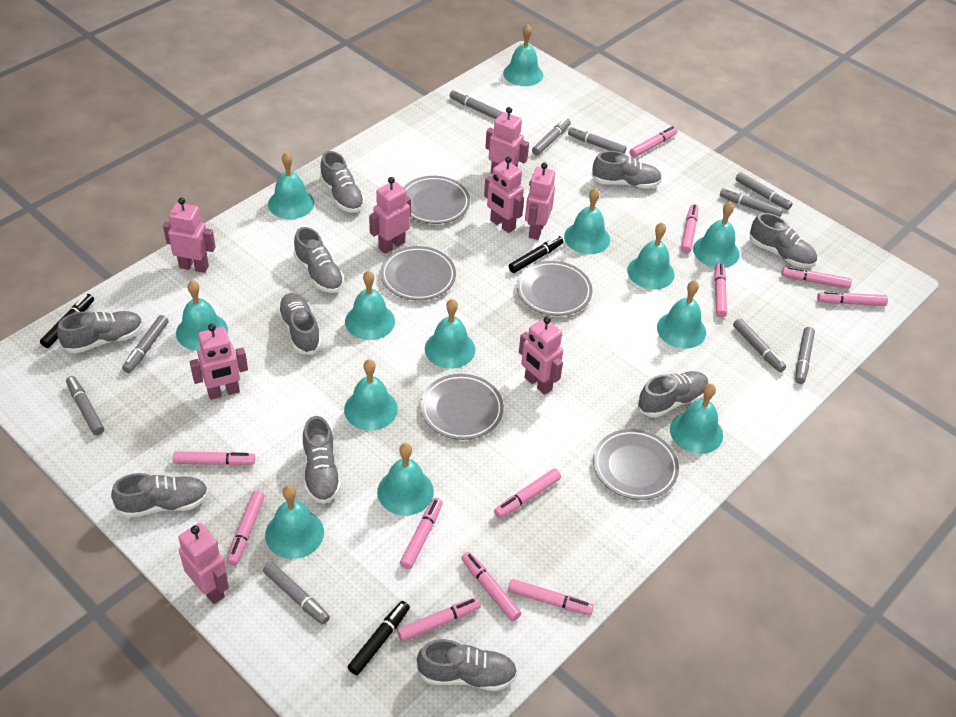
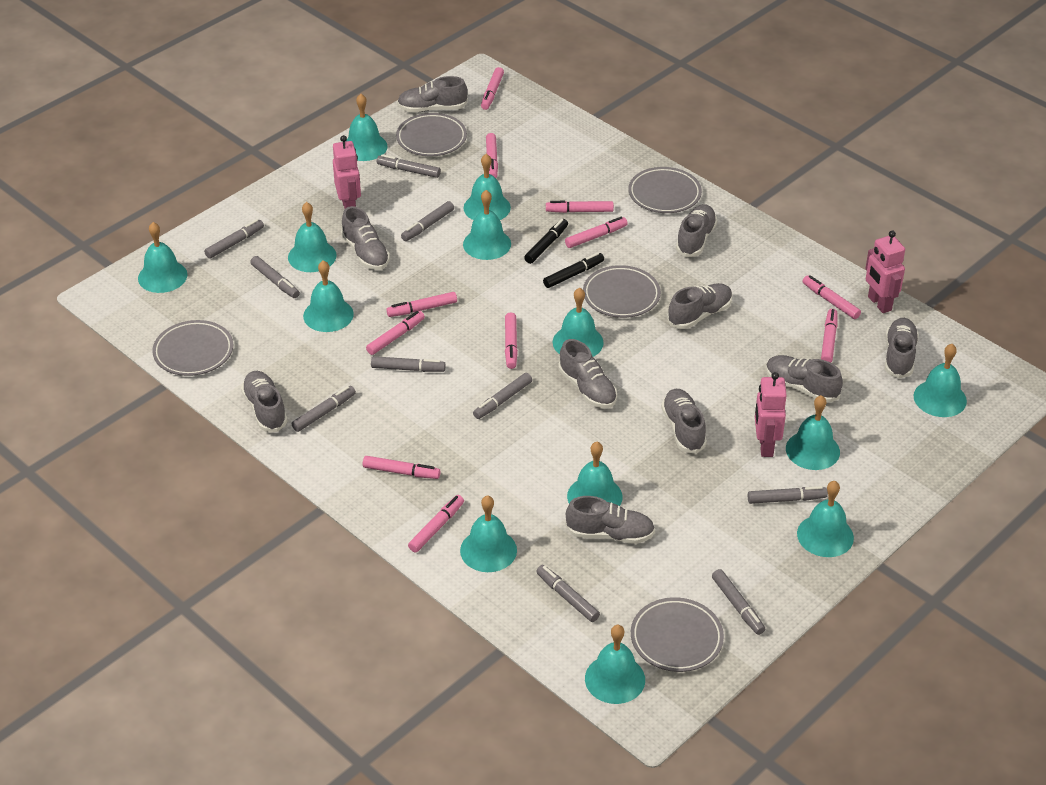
black marker: 3 -> 2
pink marker: 12 -> 11
pink robot: 8 -> 3

